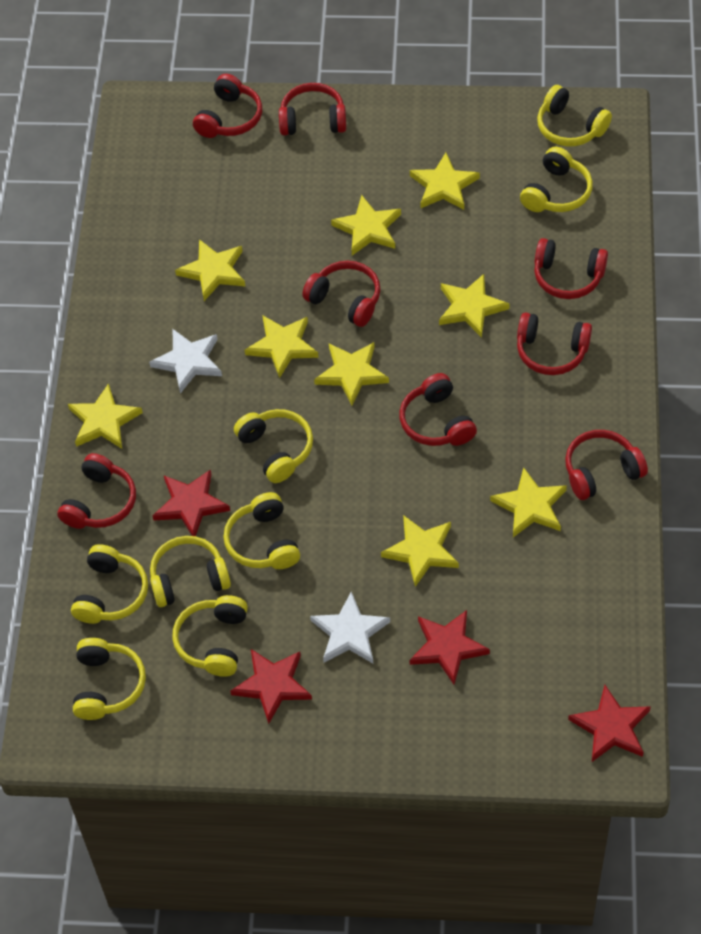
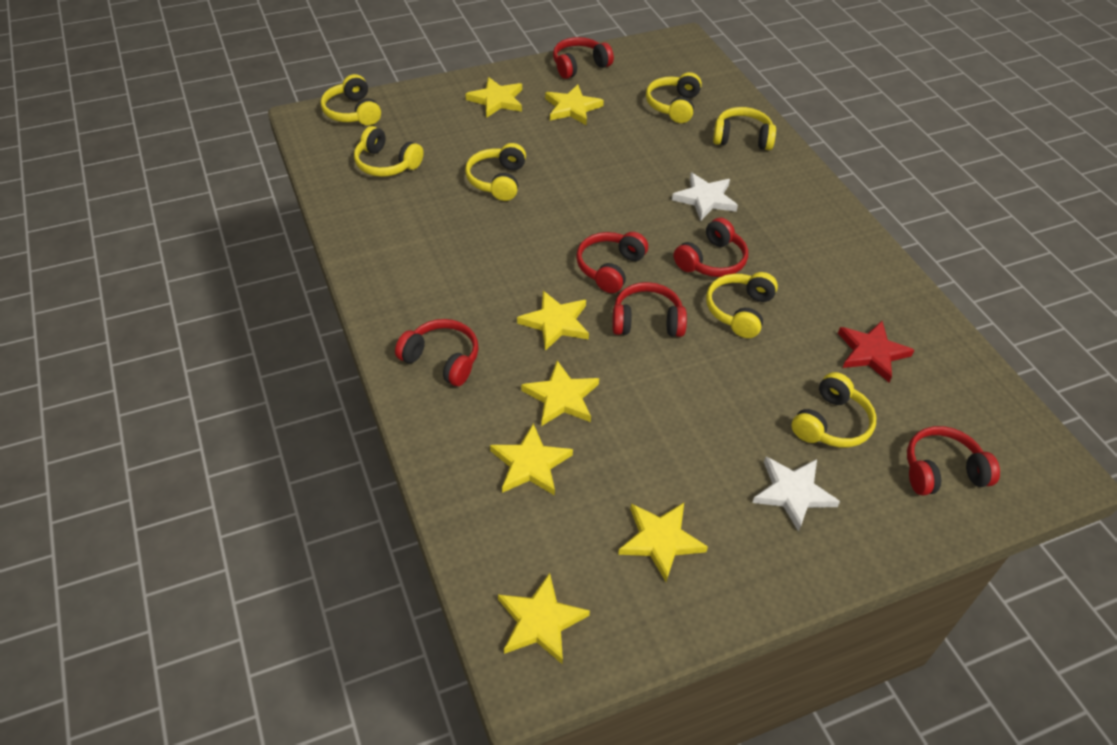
red headphones: 8 -> 6
red star: 4 -> 1
yellow headphones: 8 -> 7
yellow star: 9 -> 7

